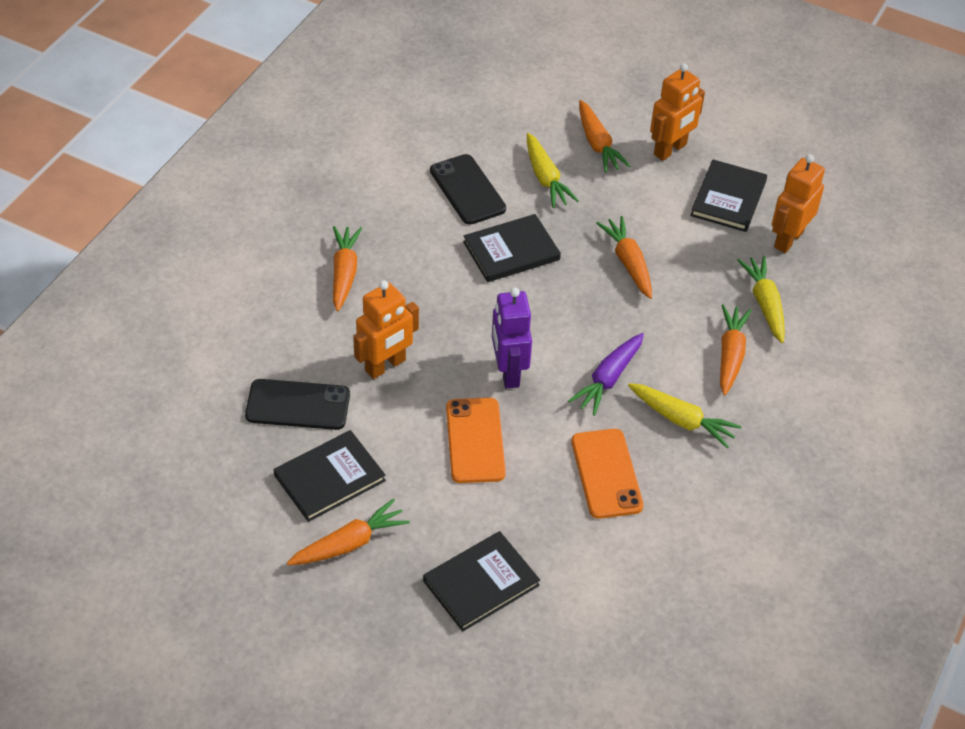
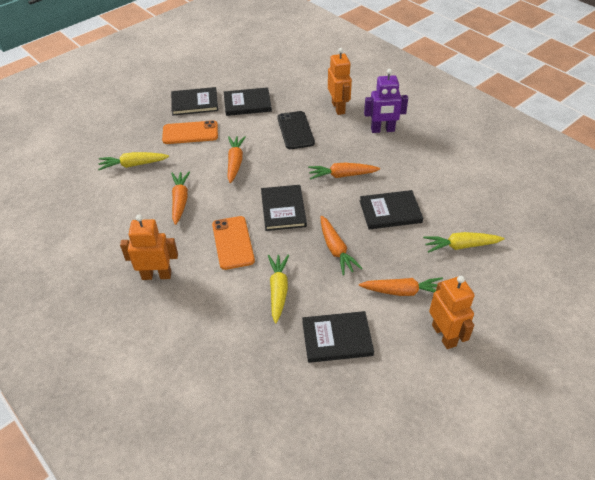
black book: 4 -> 5
black phone: 2 -> 1
purple carrot: 1 -> 0

